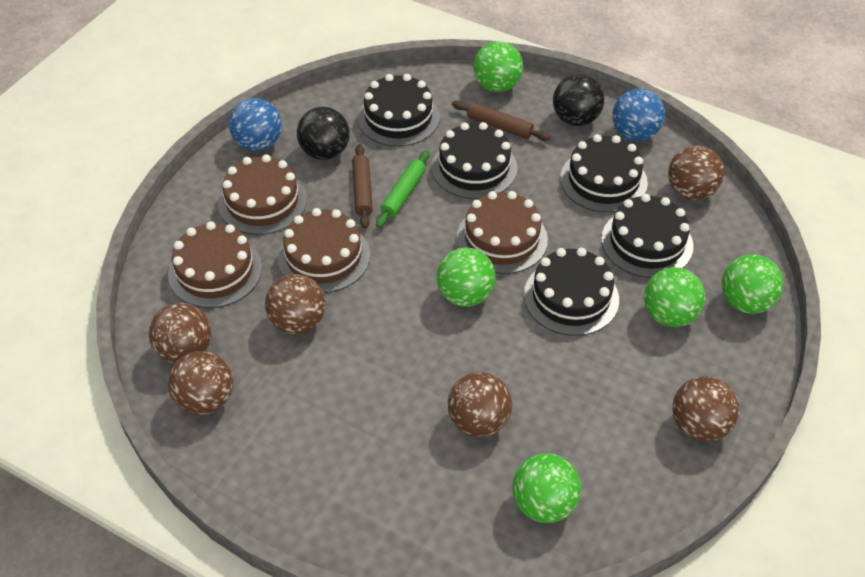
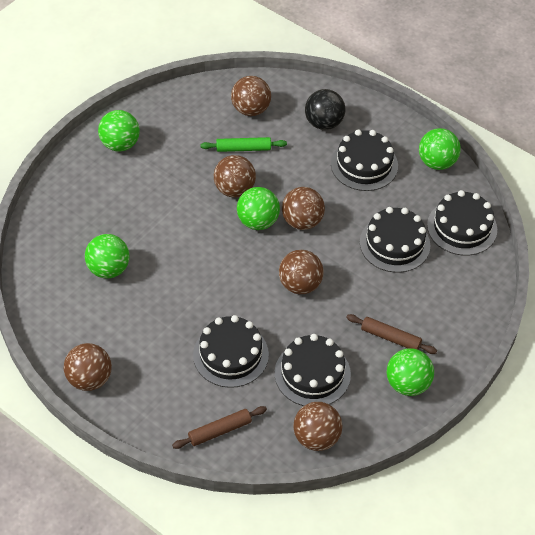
black ball: 2 -> 1
blue ball: 2 -> 0
brown cake: 4 -> 0

